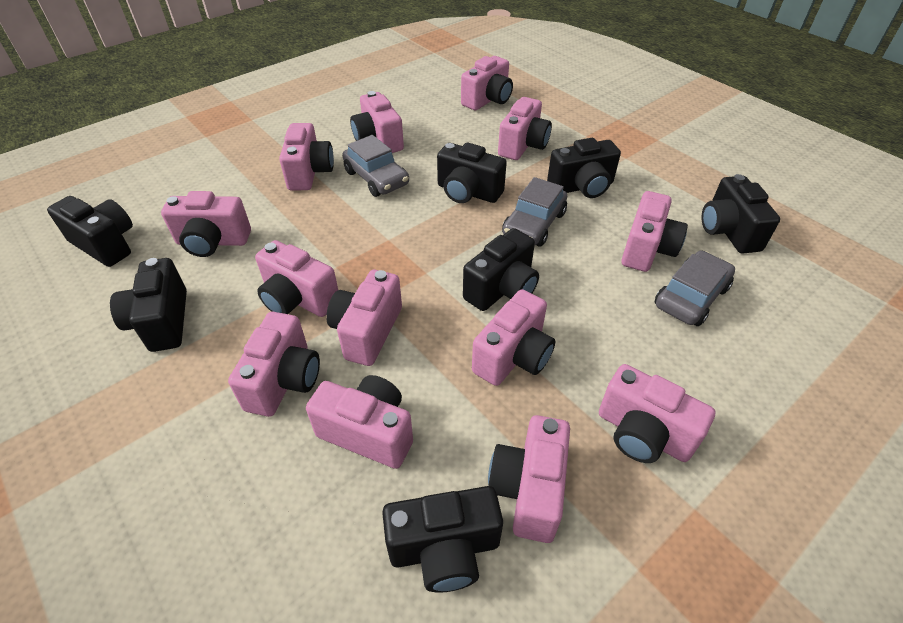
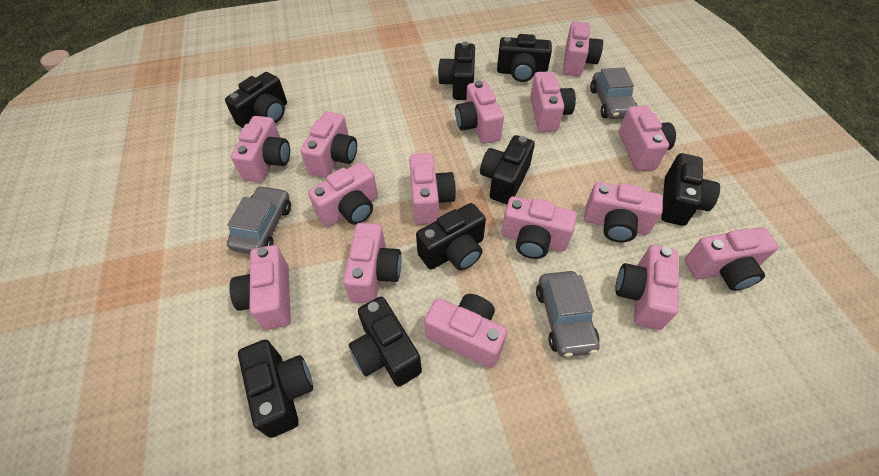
black camera: 7 -> 8
pink camera: 13 -> 15

